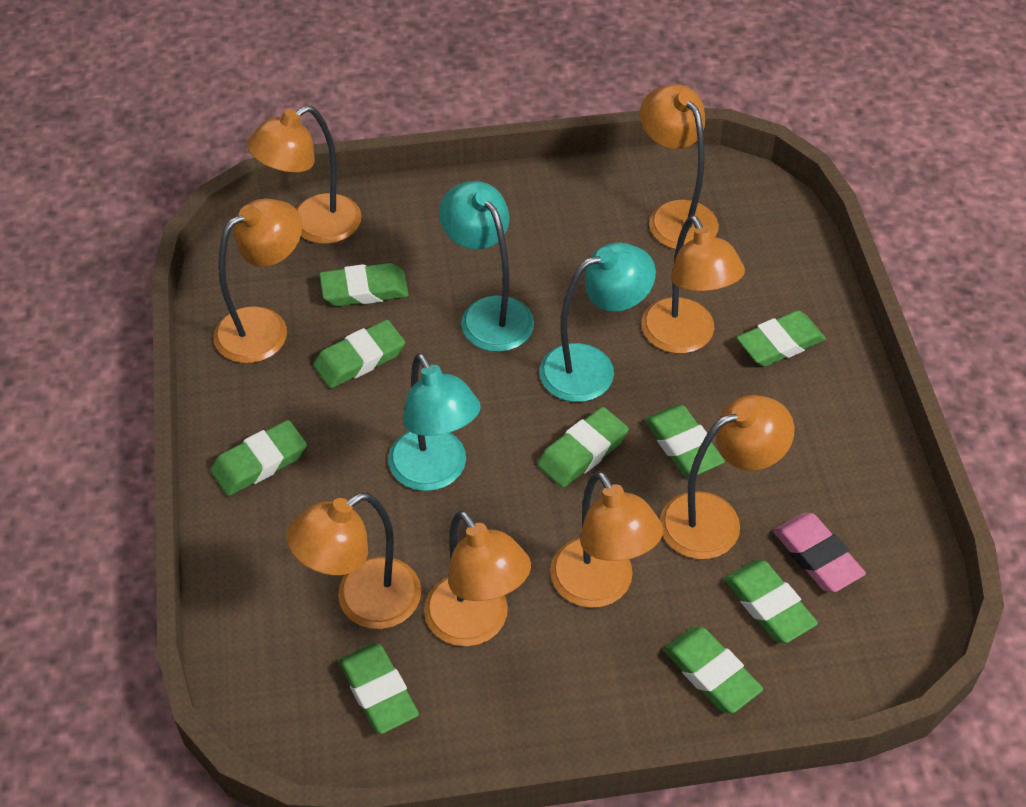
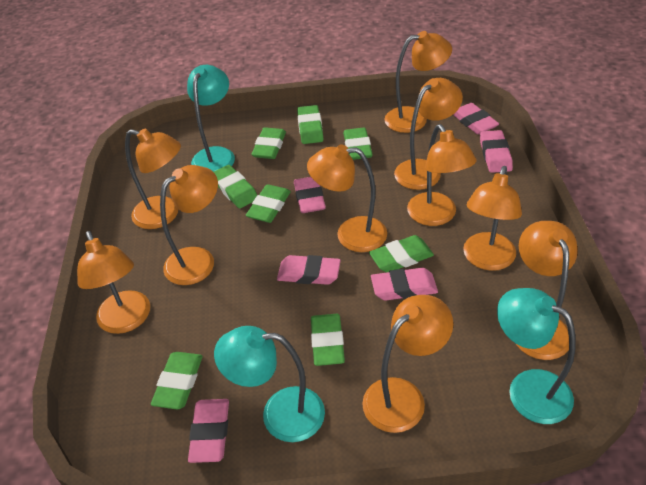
green eraser: 9 -> 8
orange lamp: 8 -> 10
pink eraser: 1 -> 6

